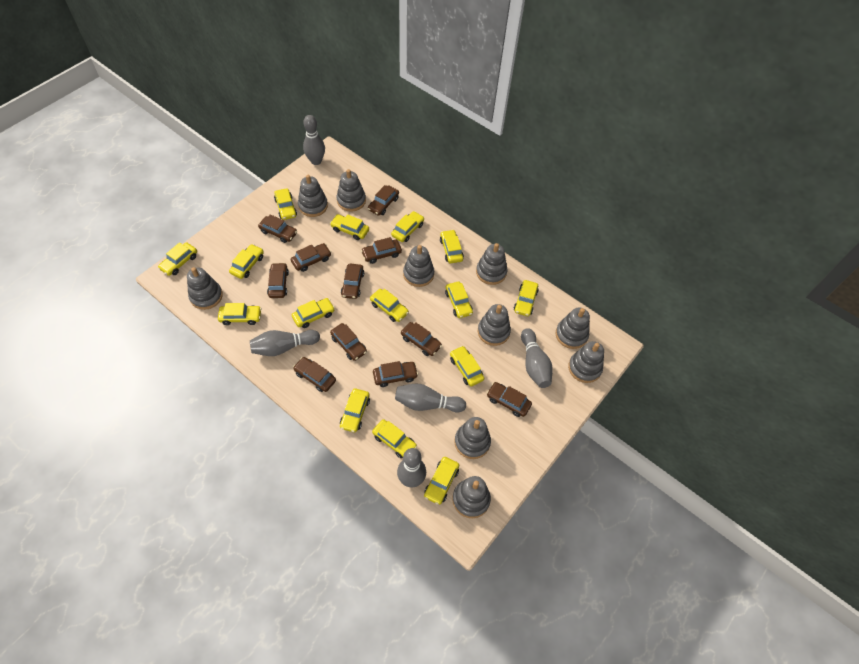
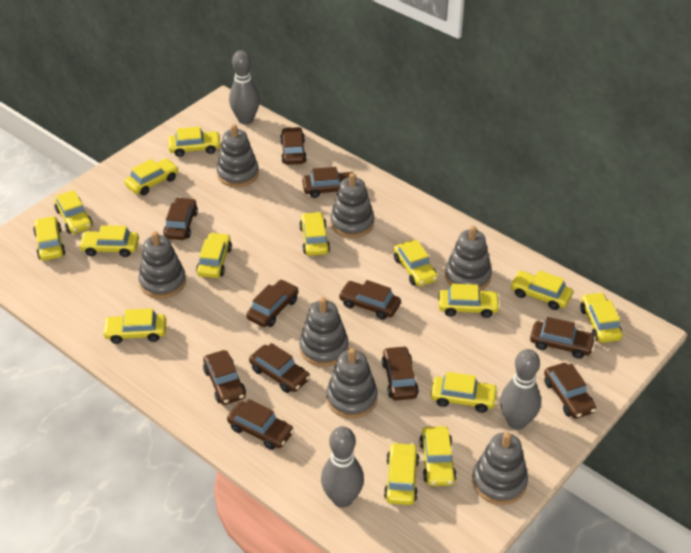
grey bowling pin: 5 -> 3
grey stacking toy: 10 -> 7

